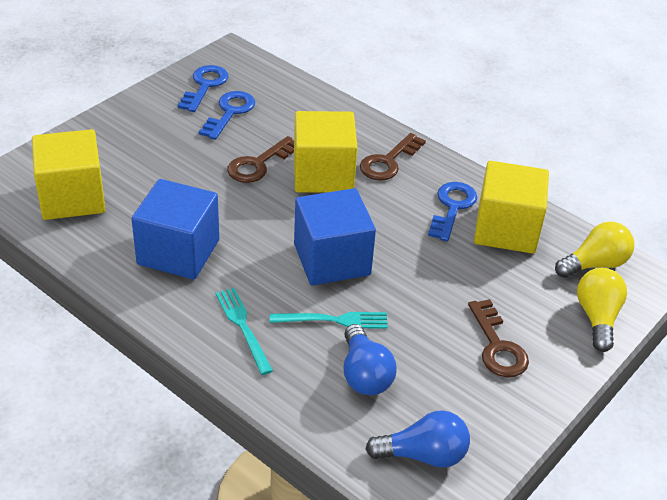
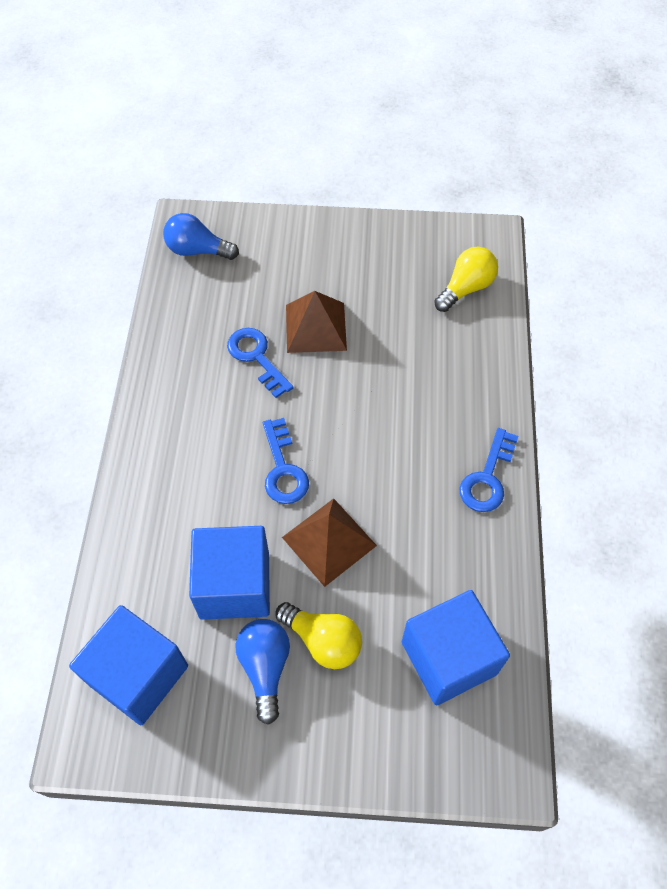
blue cube: 2 -> 3
brown key: 3 -> 0
brown pyramid: 0 -> 2
turquoise fork: 2 -> 0
yellow cube: 3 -> 0

